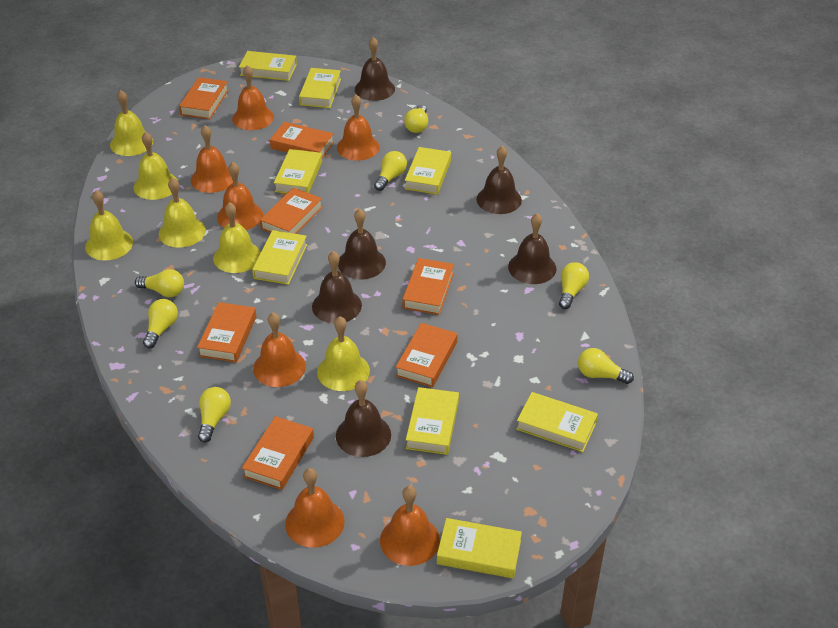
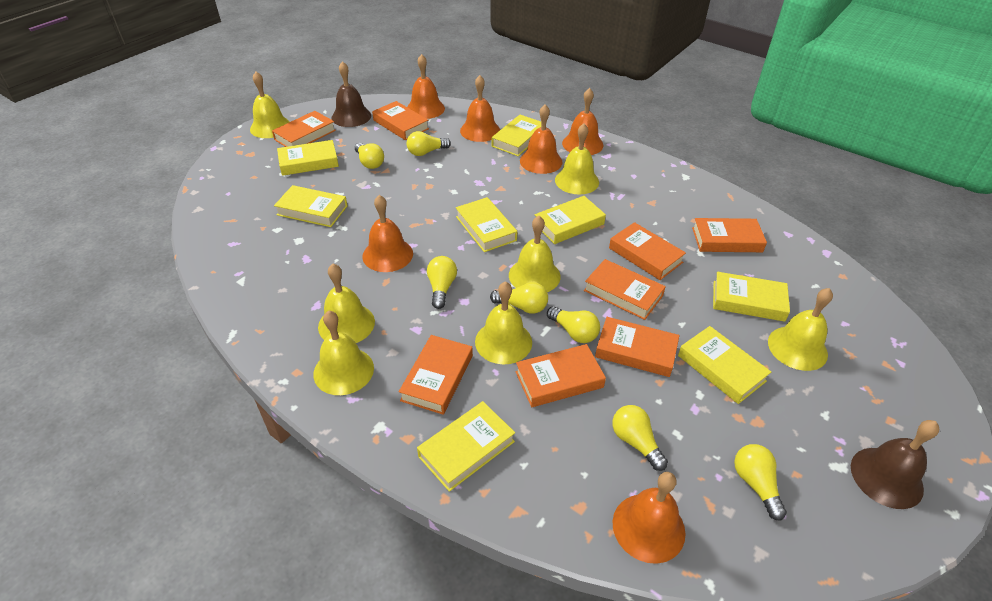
brown bell: 6 -> 2
orange bell: 7 -> 6
orange book: 7 -> 8
yellow bell: 6 -> 7

